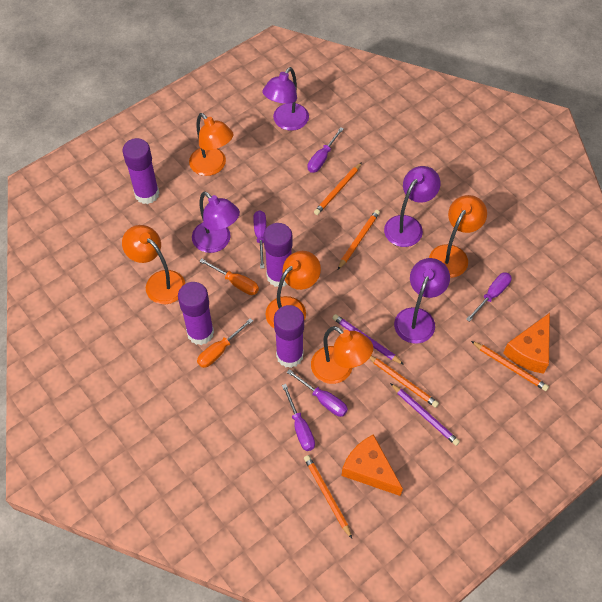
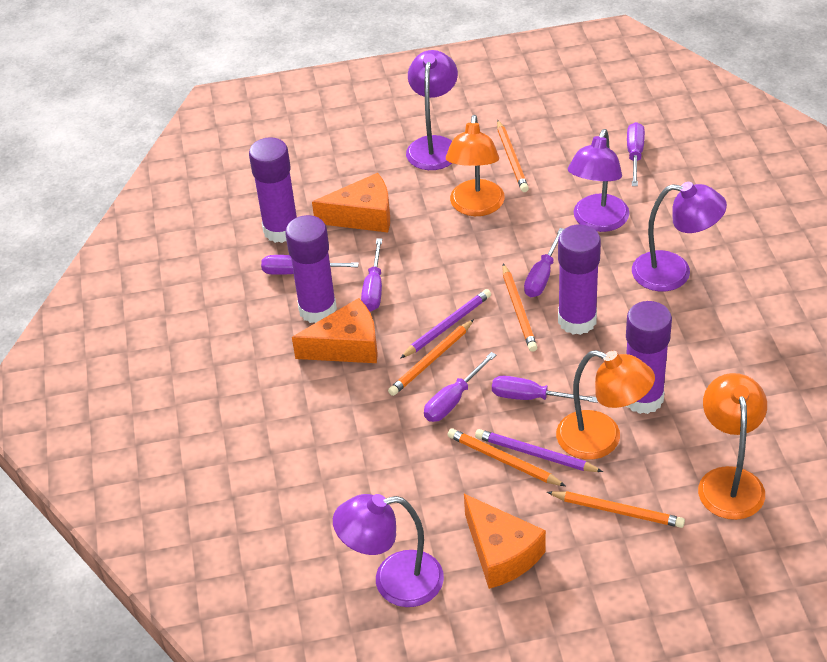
orange cheese: 2 -> 3
orange lamp: 5 -> 3
orange screwdriver: 2 -> 0
purple screwdriver: 5 -> 6

